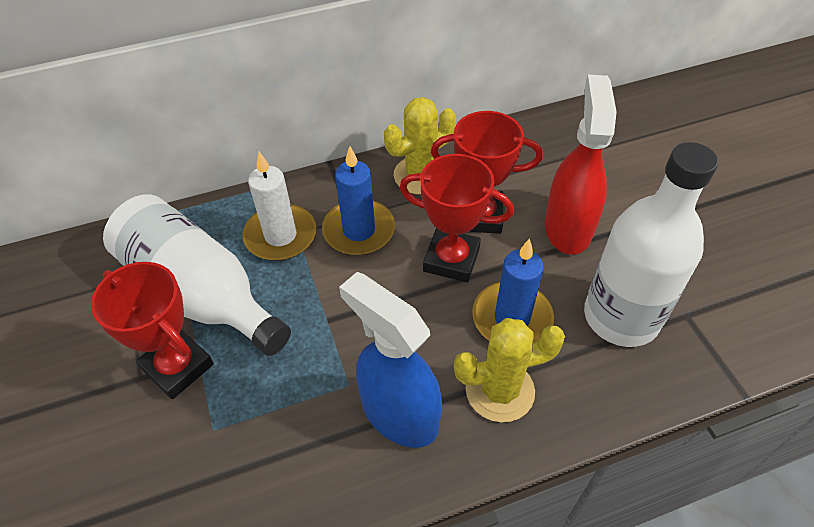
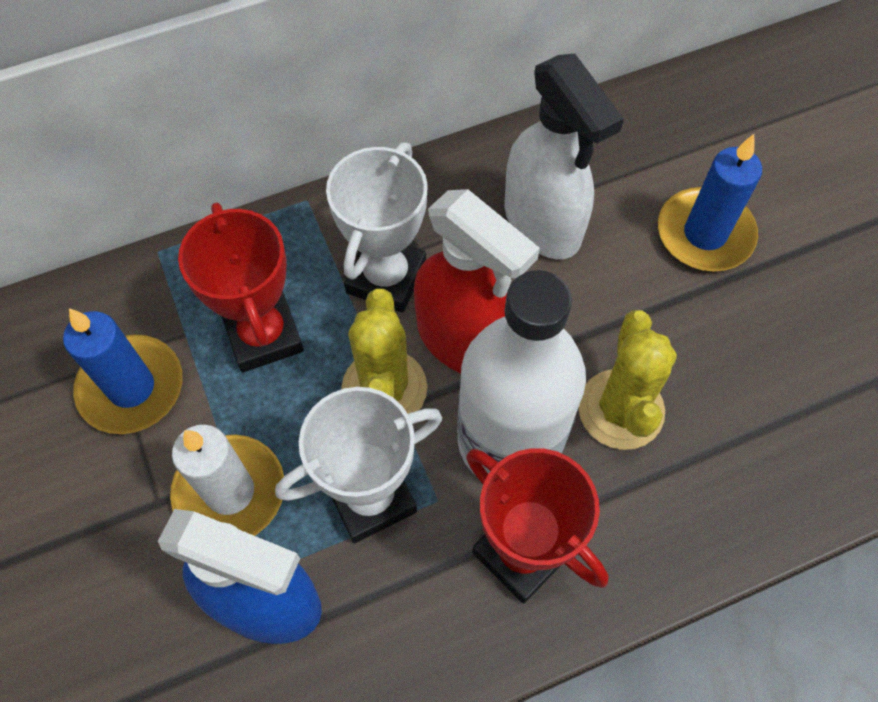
red trophy: 3 -> 2
white bottle: 2 -> 1
white spray bottle: 0 -> 1
white trophy: 0 -> 2

